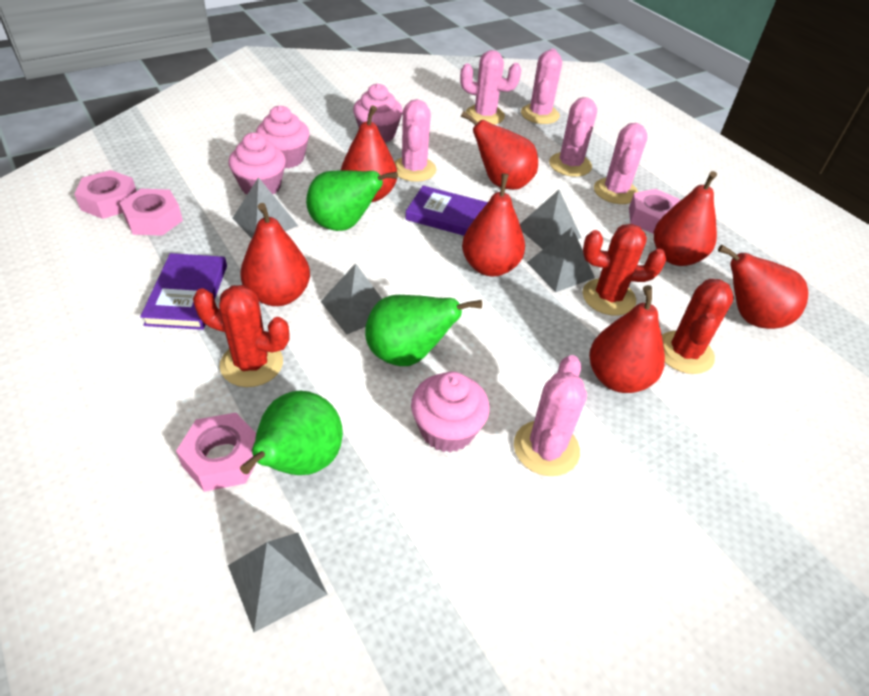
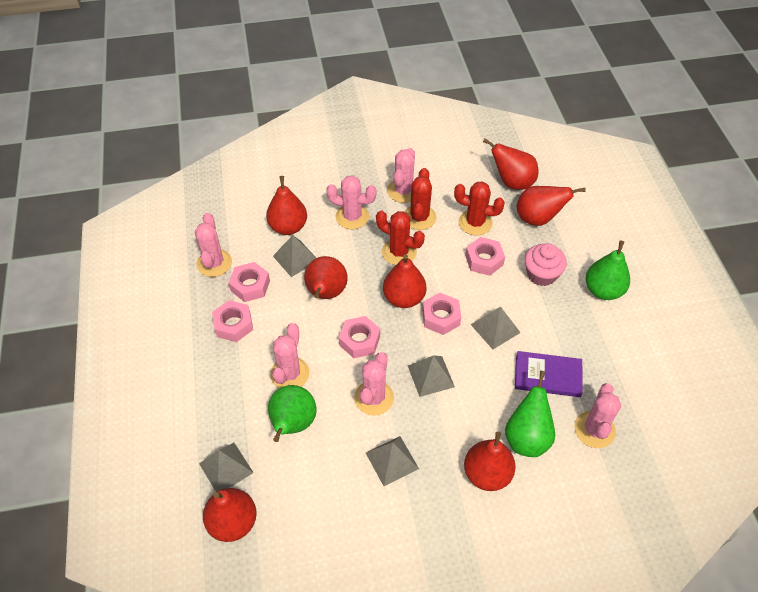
pink cupcake: 4 -> 1
pink nut: 4 -> 5
purple book: 2 -> 1

